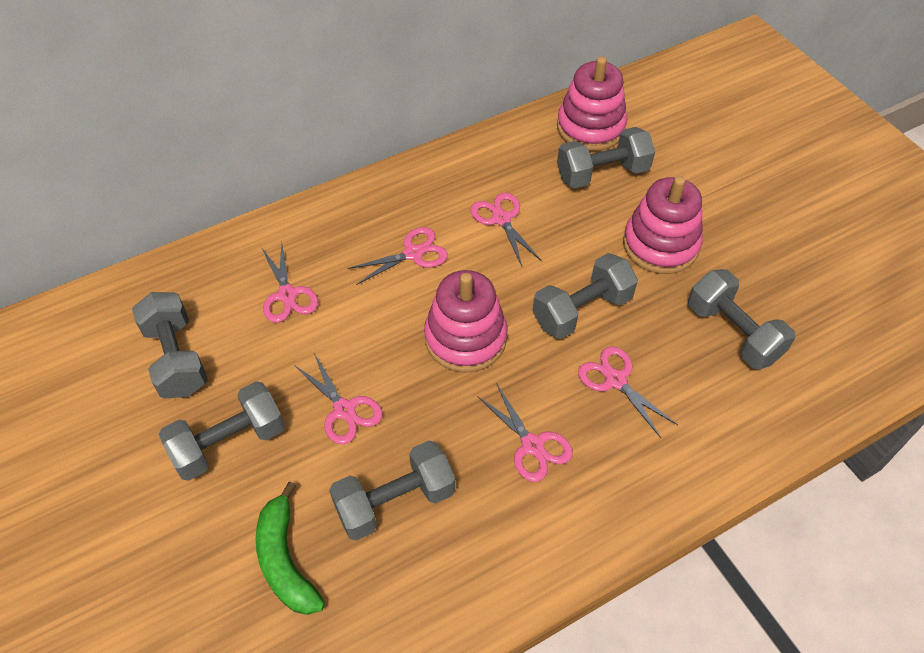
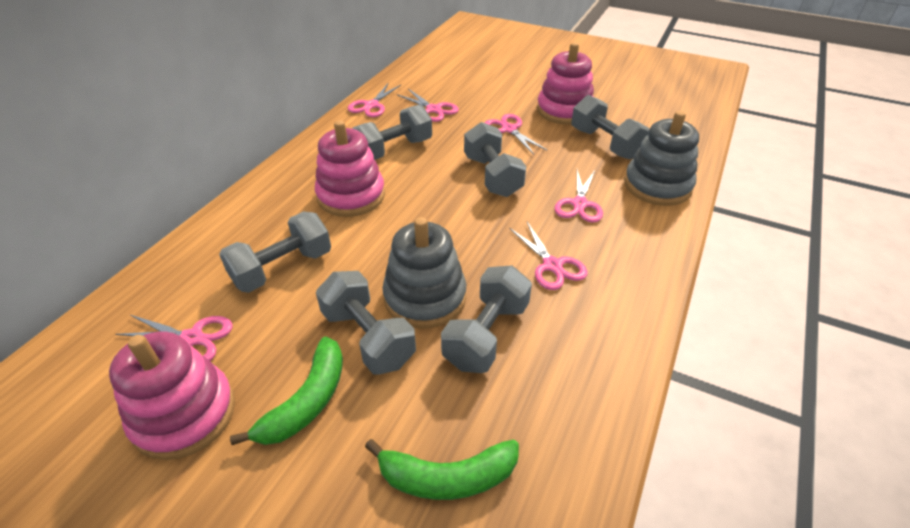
green banana: 1 -> 2
grey stacking toy: 0 -> 2

